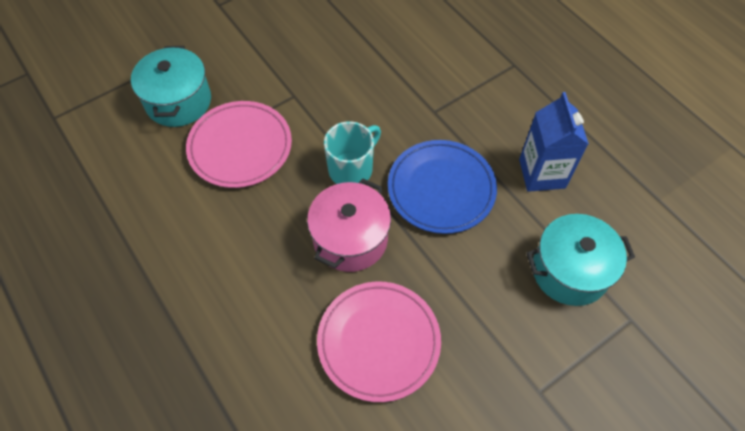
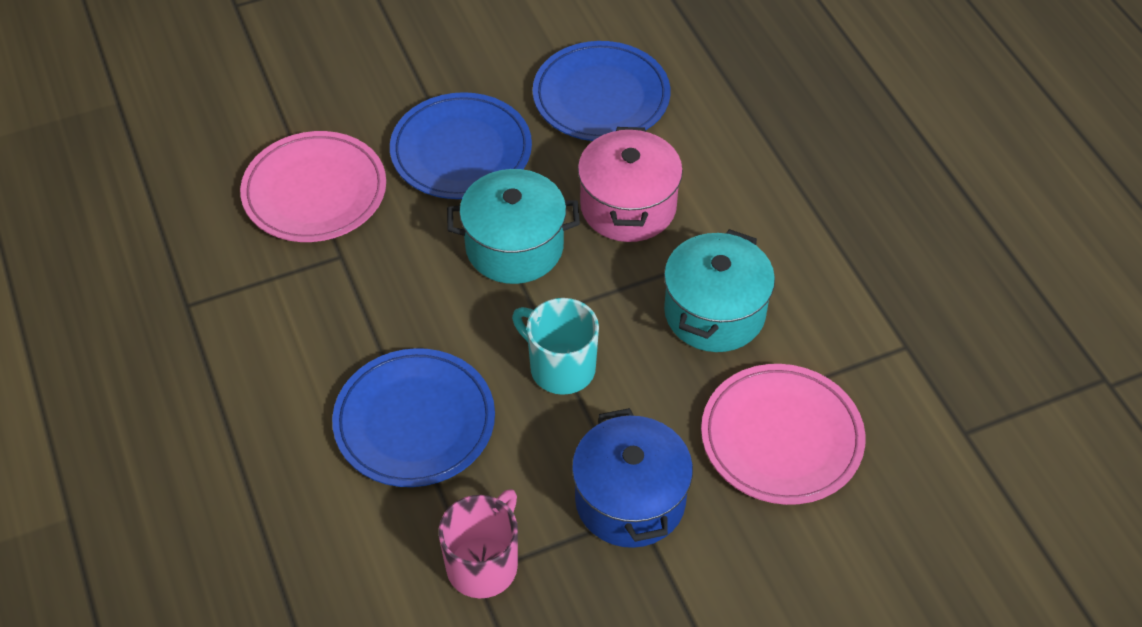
blue carton: 1 -> 0
blue plate: 1 -> 3
blue pot: 0 -> 1
pink mug: 0 -> 1

